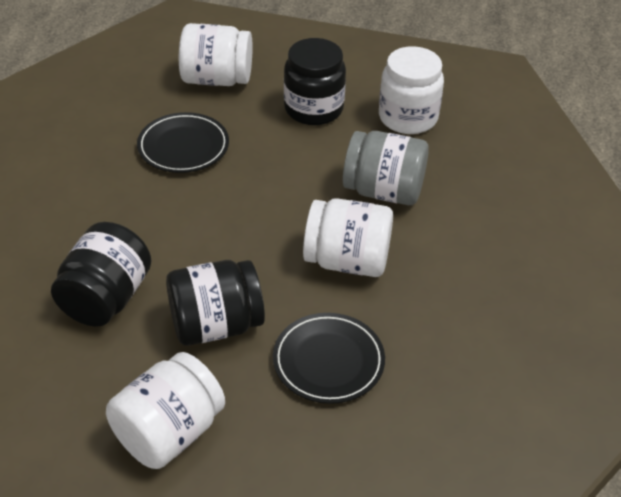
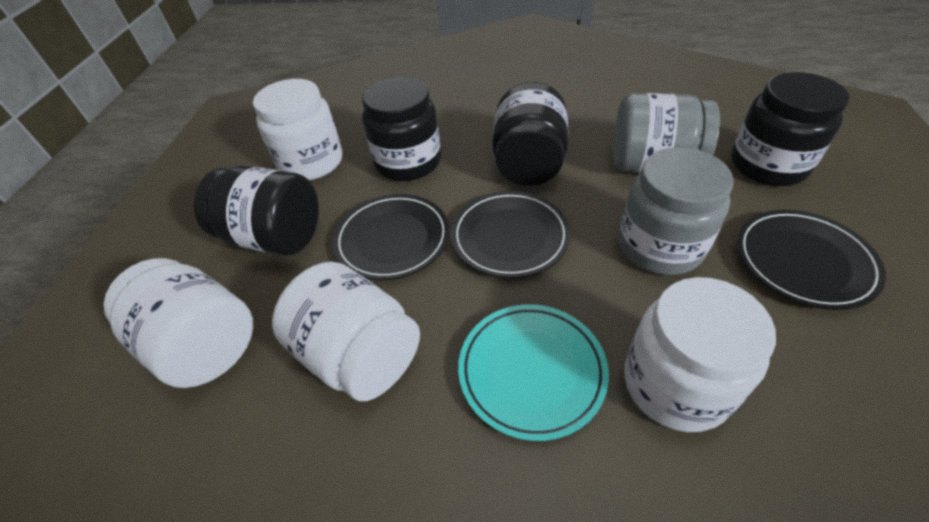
black jar: 3 -> 4
black plate: 2 -> 3
grey jar: 1 -> 2
turquoise plate: 0 -> 1

